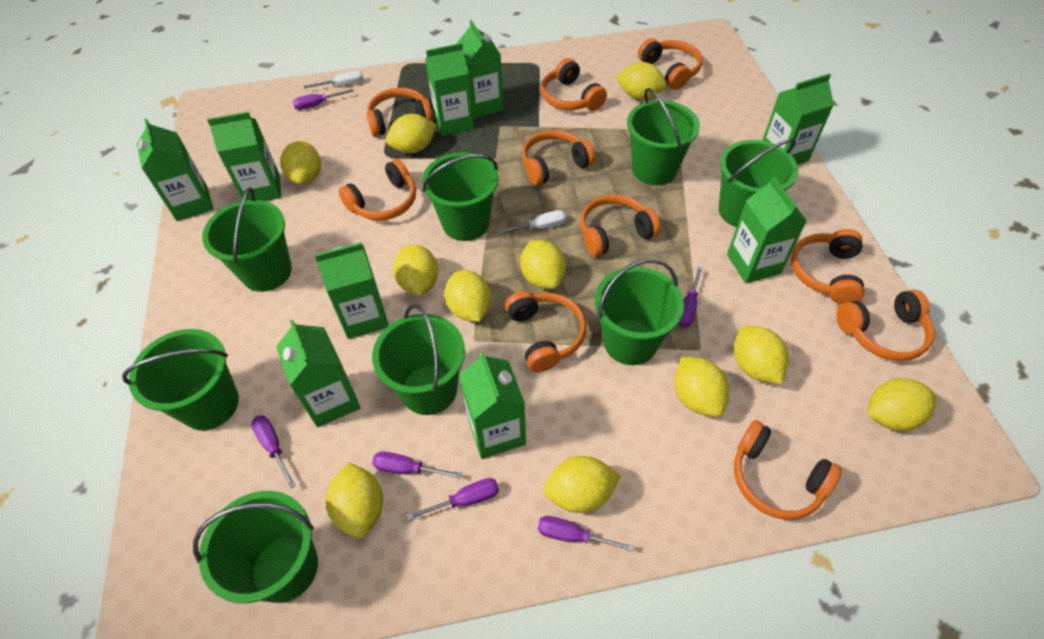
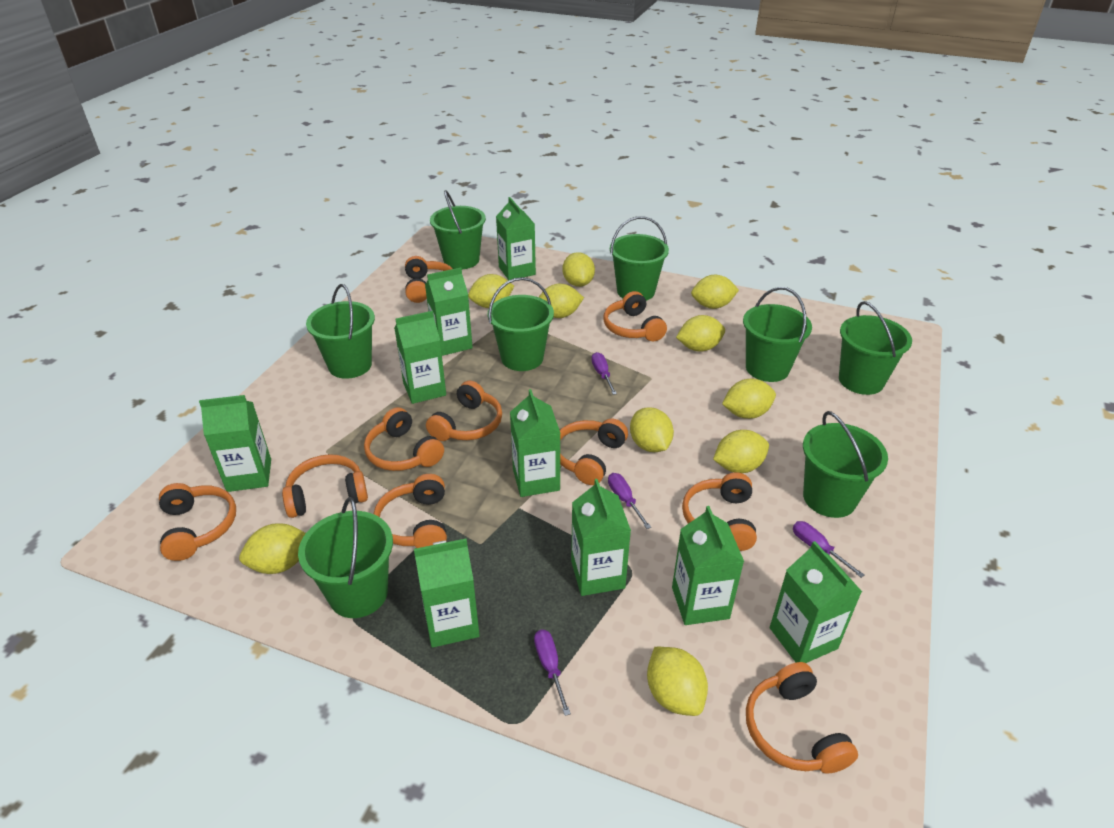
purple screwdriver: 6 -> 4
white screwdriver: 2 -> 0
yellow lemon: 11 -> 10

